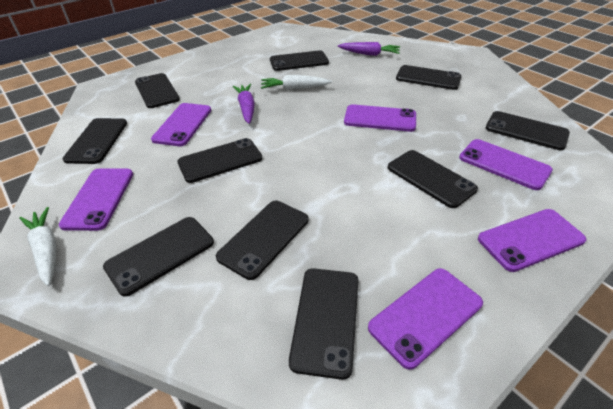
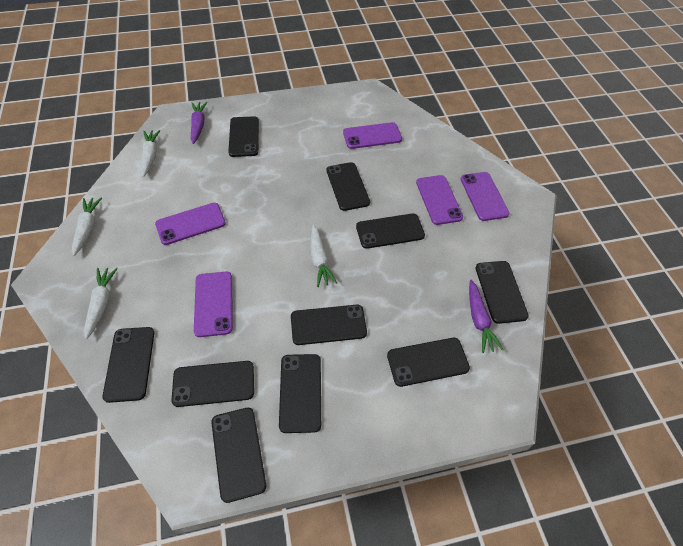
purple phone: 6 -> 5
white carrot: 2 -> 4

